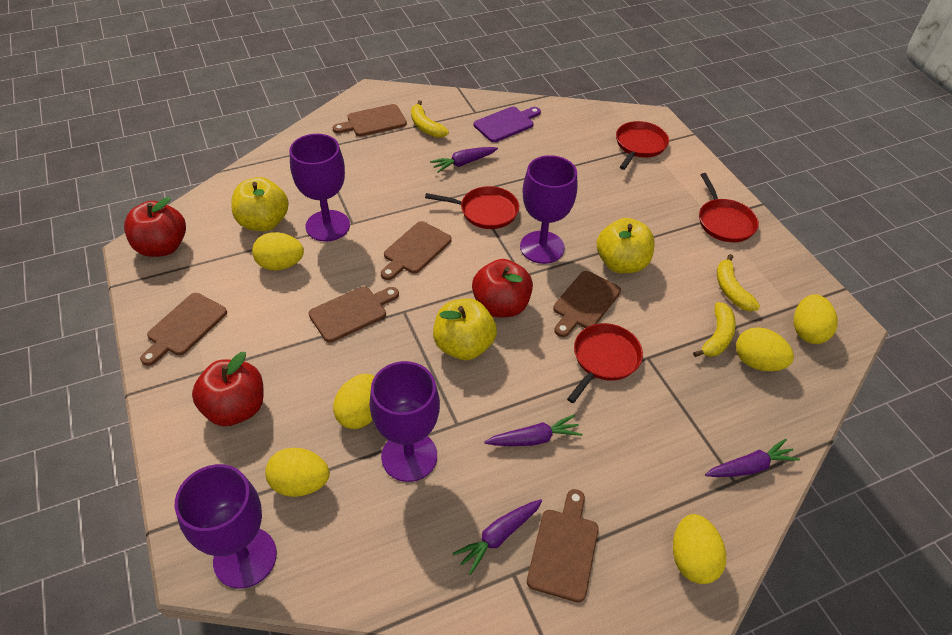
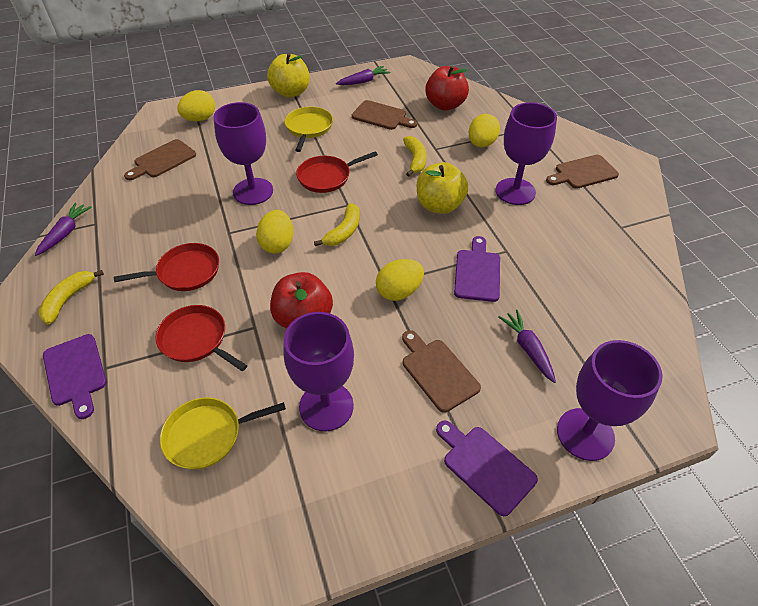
brown cutting board: 6 -> 4
purple carrot: 4 -> 3
purple cutting board: 1 -> 3
red apple: 3 -> 2
red pan: 4 -> 3
yellow apple: 3 -> 2
yellow egg: 6 -> 4
yellow pan: 0 -> 2

